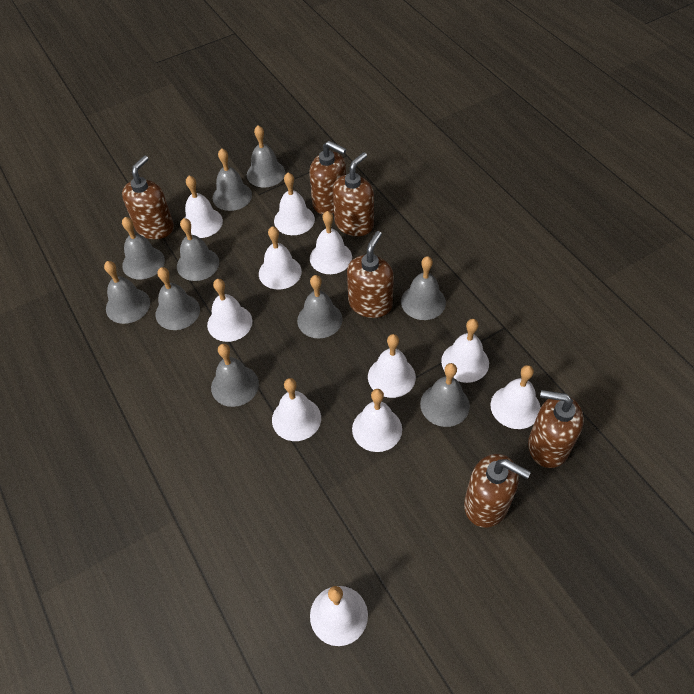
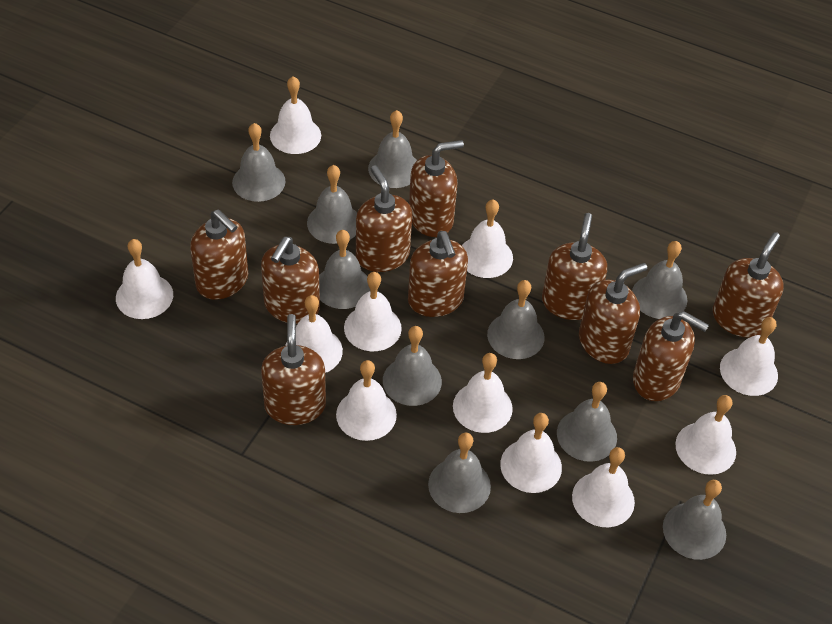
brown soap dispenser: 6 -> 10

